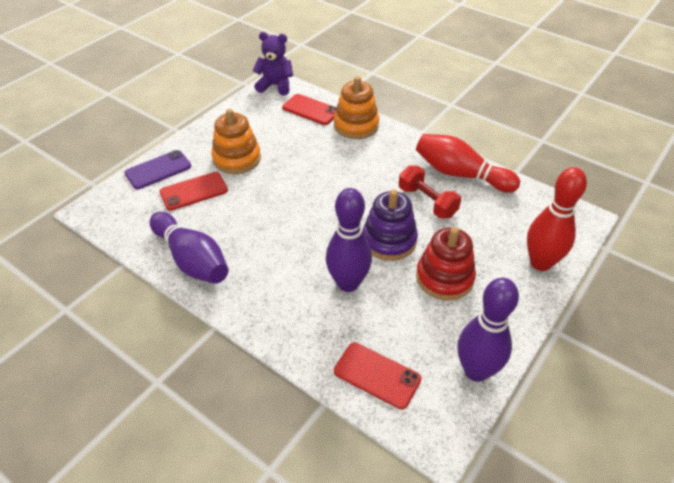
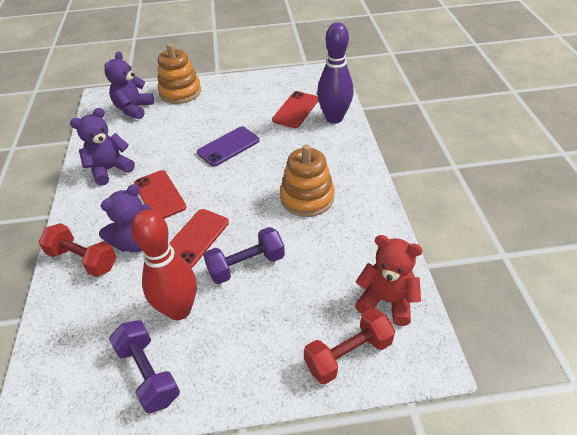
purple bowling pin: 3 -> 1
purple dumbbell: 0 -> 2
purple stacking toy: 1 -> 0
purple teddy bear: 1 -> 3
red bowling pin: 2 -> 1
red dumbbell: 1 -> 2
red stacking toy: 1 -> 0
red teddy bear: 0 -> 1

